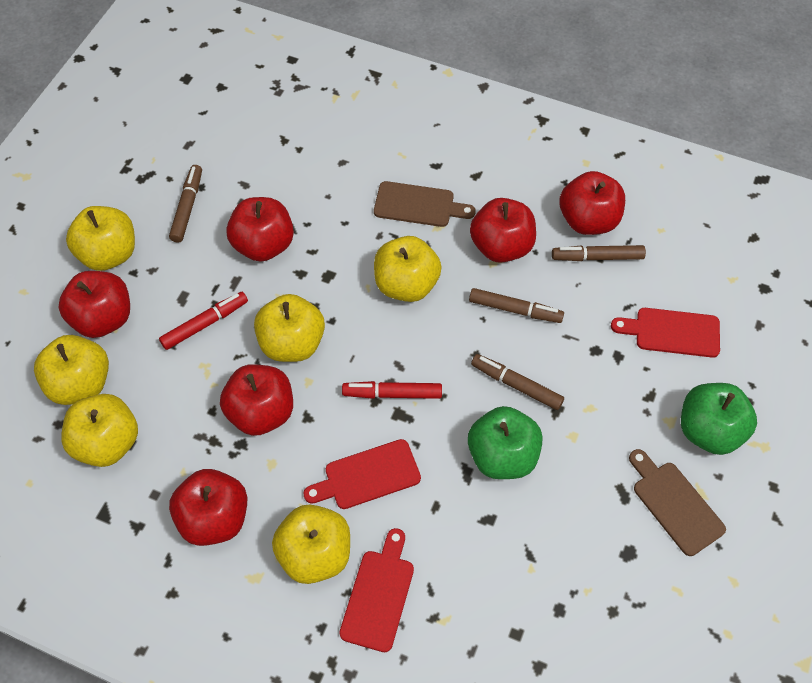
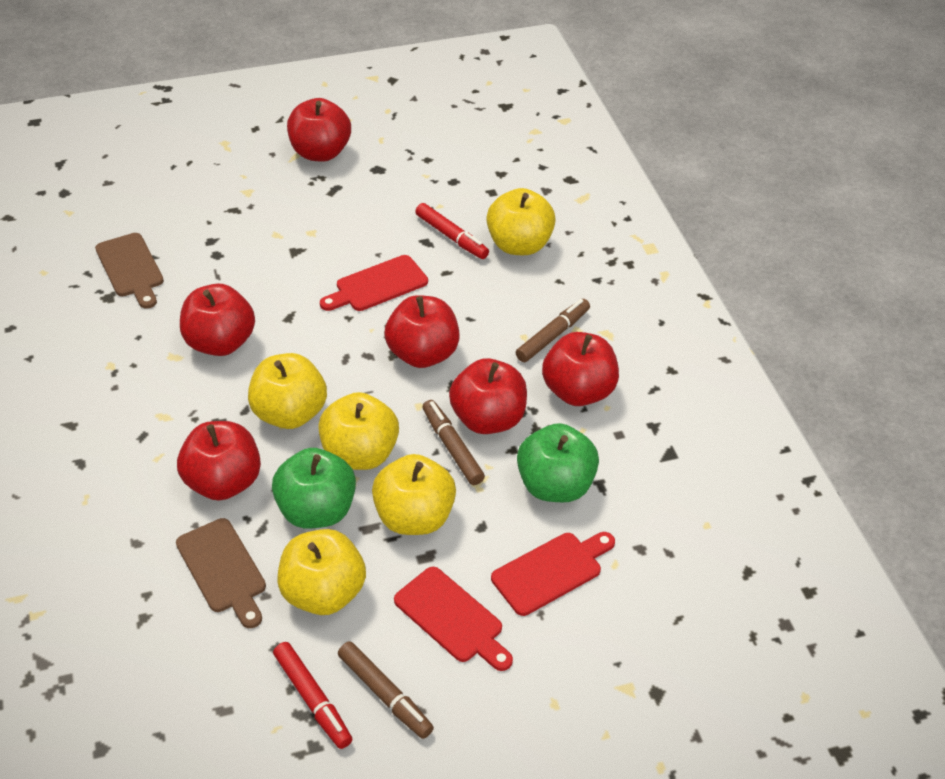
brown marker: 4 -> 3
yellow apple: 6 -> 5

